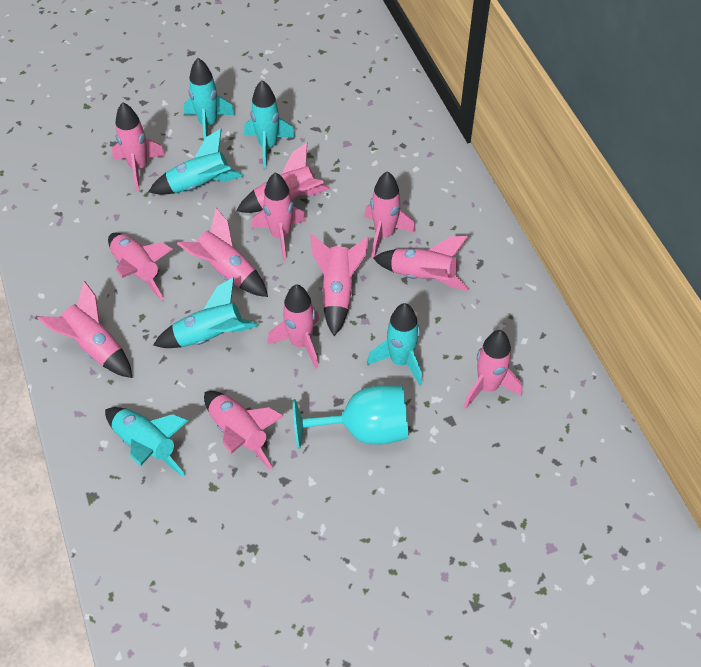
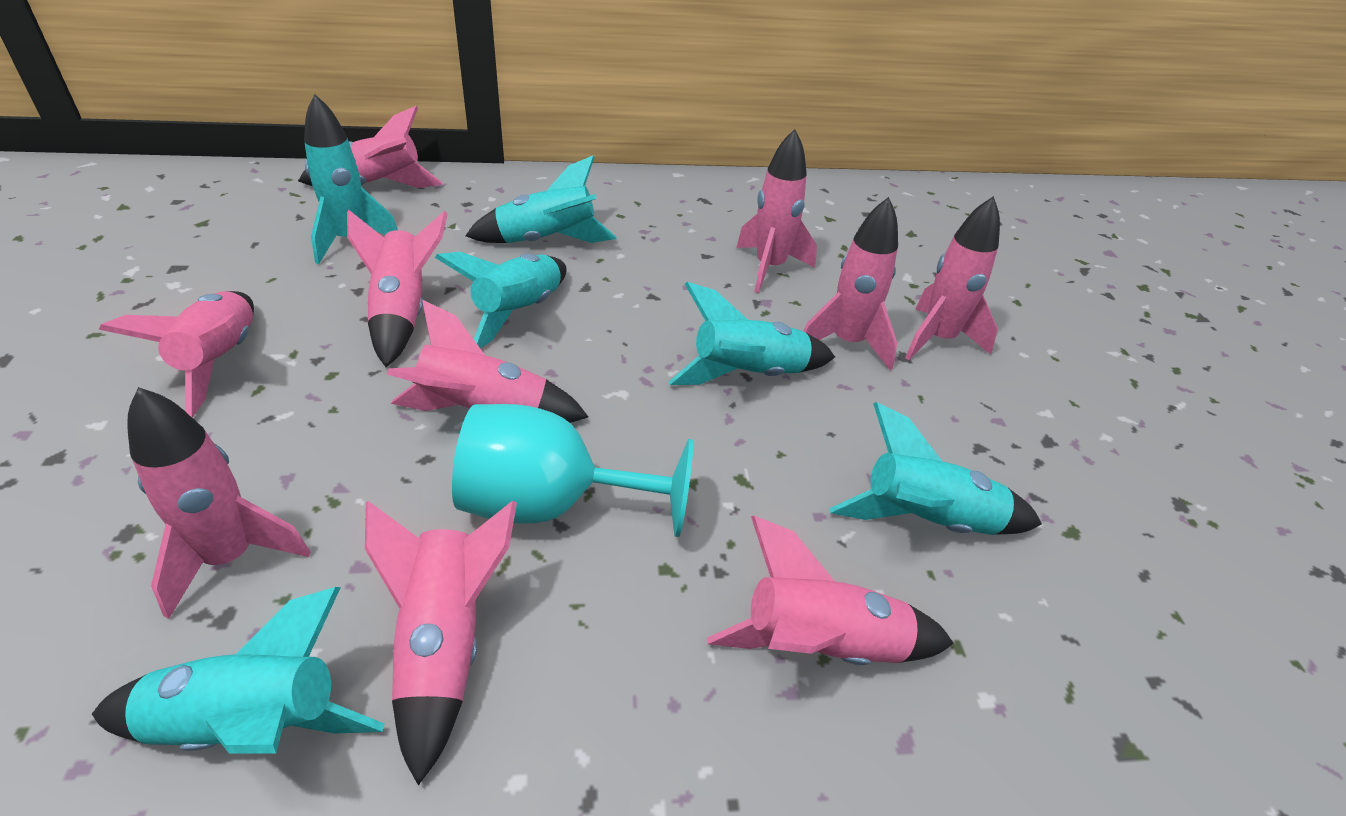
pink rocket: 12 -> 10

